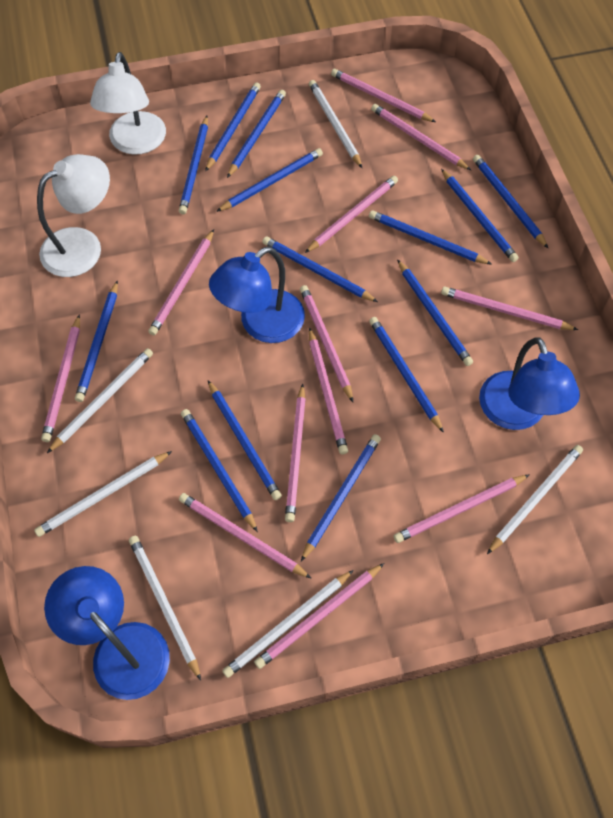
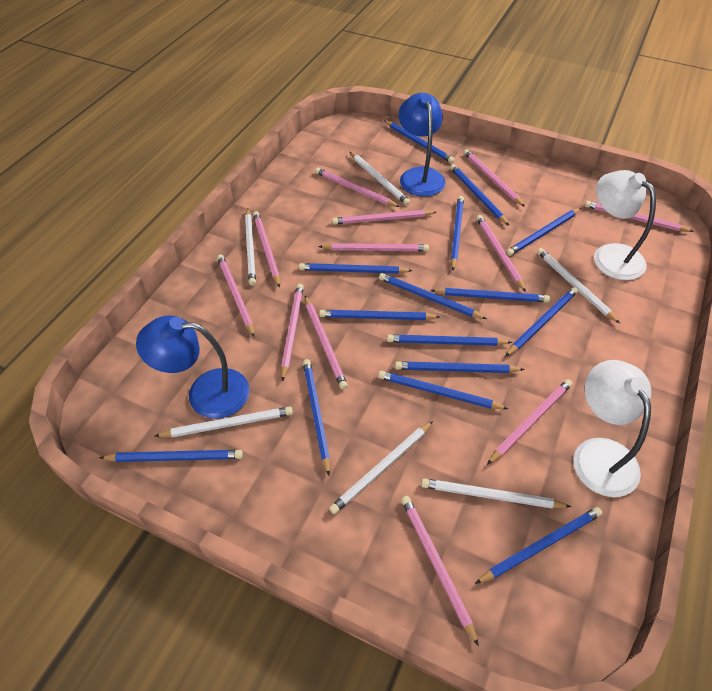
blue lamp: 3 -> 2
blue pencil: 14 -> 15

